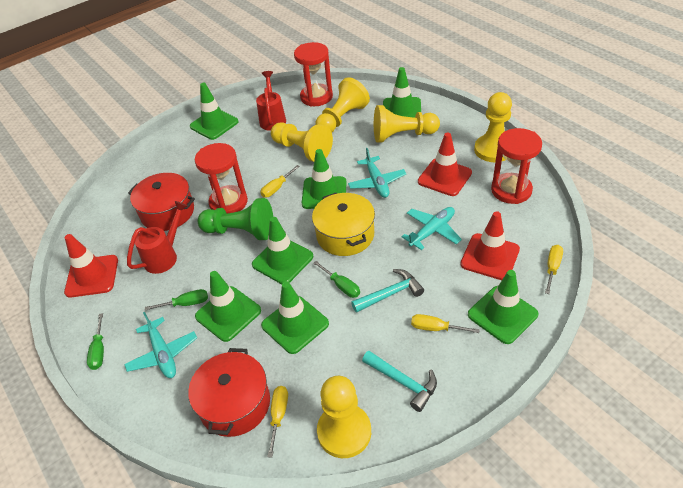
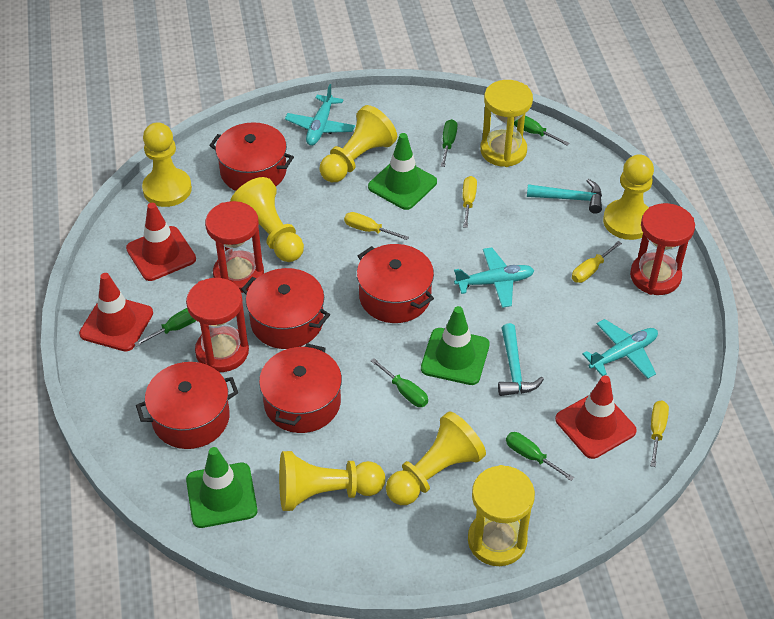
green pawn: 1 -> 0
green screwdriver: 3 -> 5
green traffic cone: 7 -> 3
red pot: 2 -> 5
red watering can: 2 -> 0
yellow hourglass: 0 -> 2
yellow pawn: 5 -> 6
yellow pot: 1 -> 0

